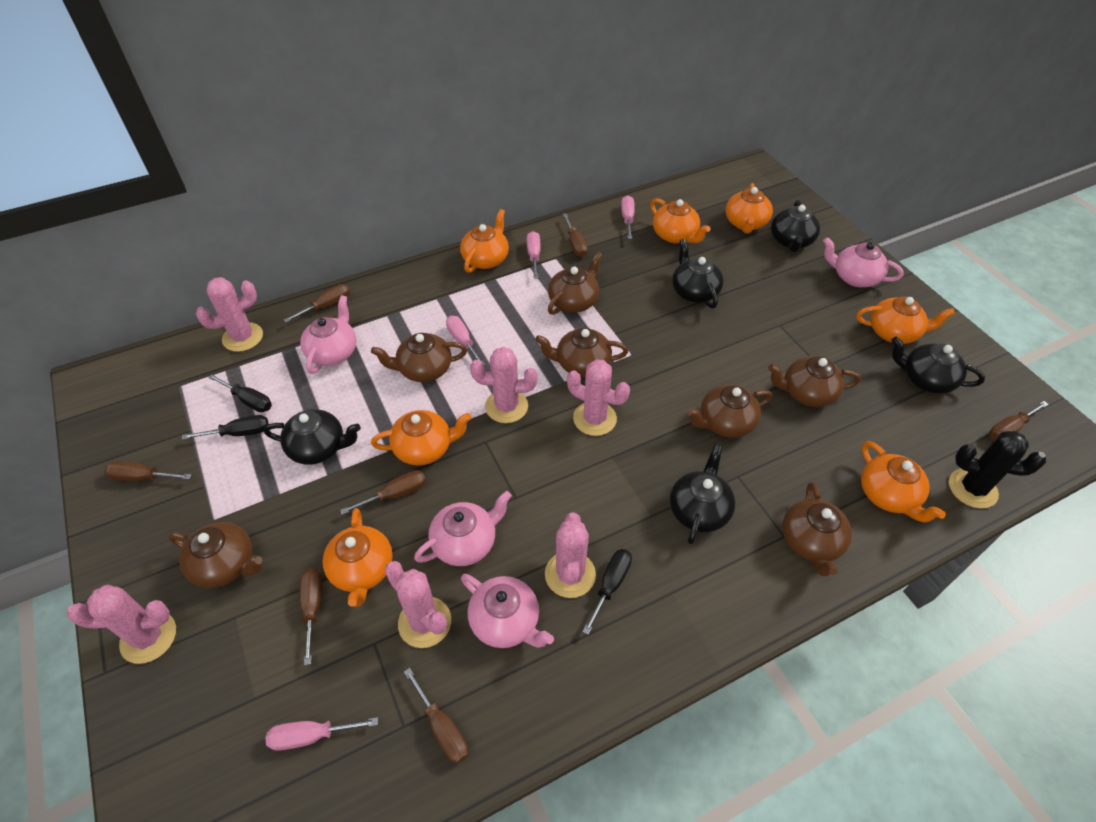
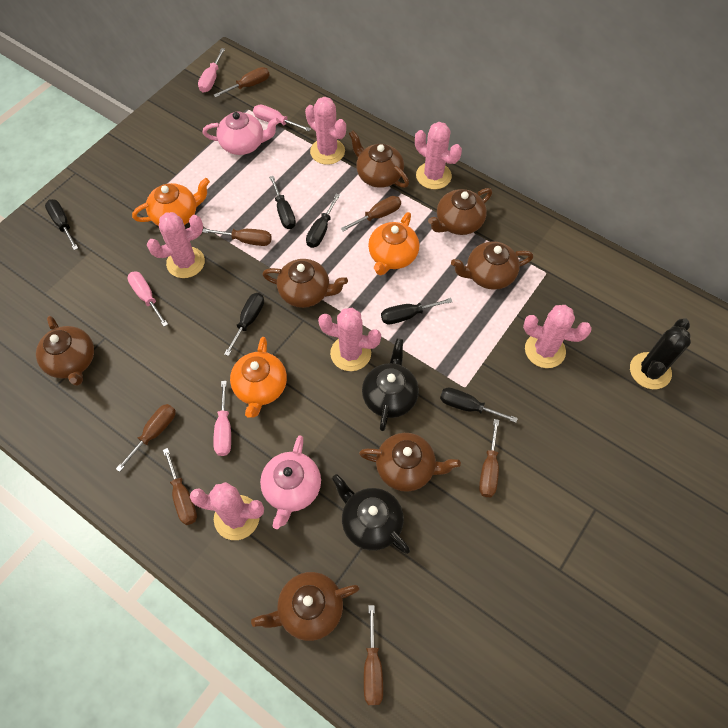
black screwdriver: 3 -> 6
black teapot: 5 -> 2
orange teapot: 7 -> 3
pink teapot: 4 -> 2

